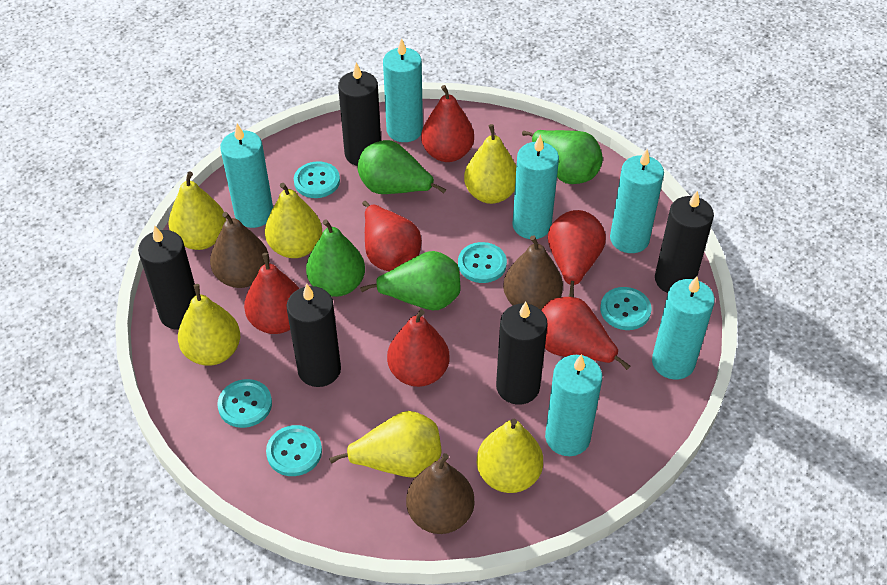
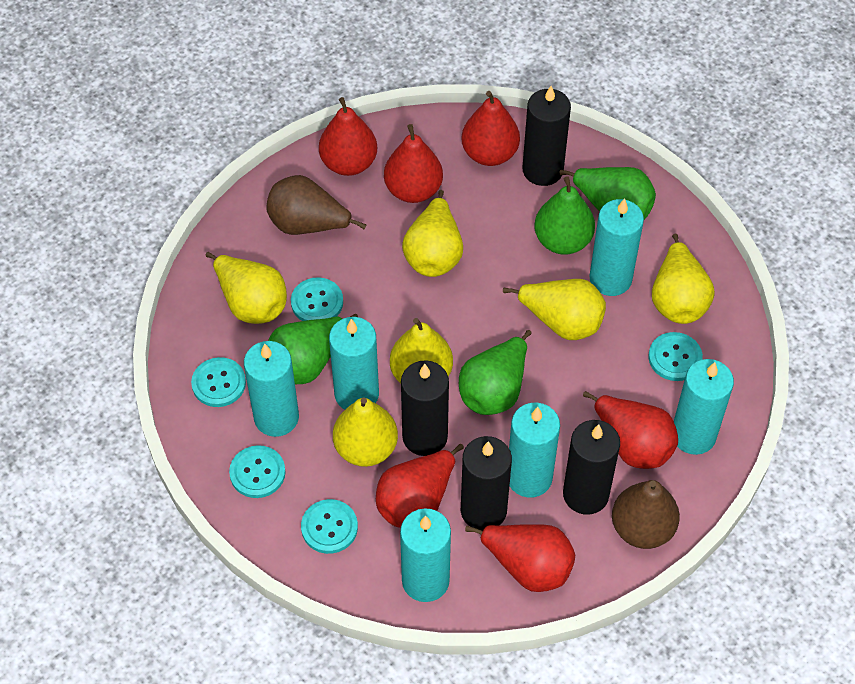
black candle: 5 -> 4
brown pear: 3 -> 2

